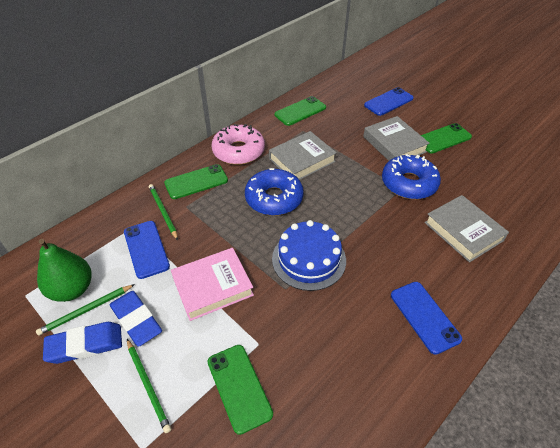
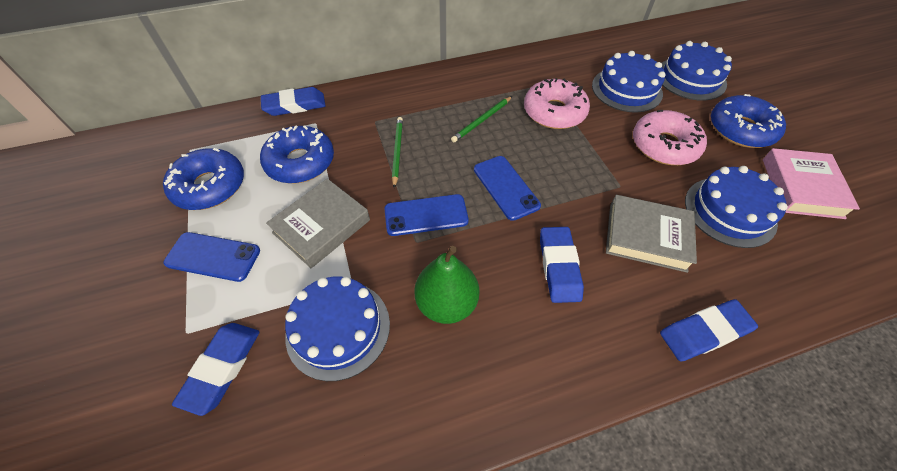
blue cake: 1 -> 4
blue donut: 2 -> 3
blue eraser: 2 -> 4
green pencil: 3 -> 2
green phone: 4 -> 0
grey book: 3 -> 2
pink donut: 1 -> 2

